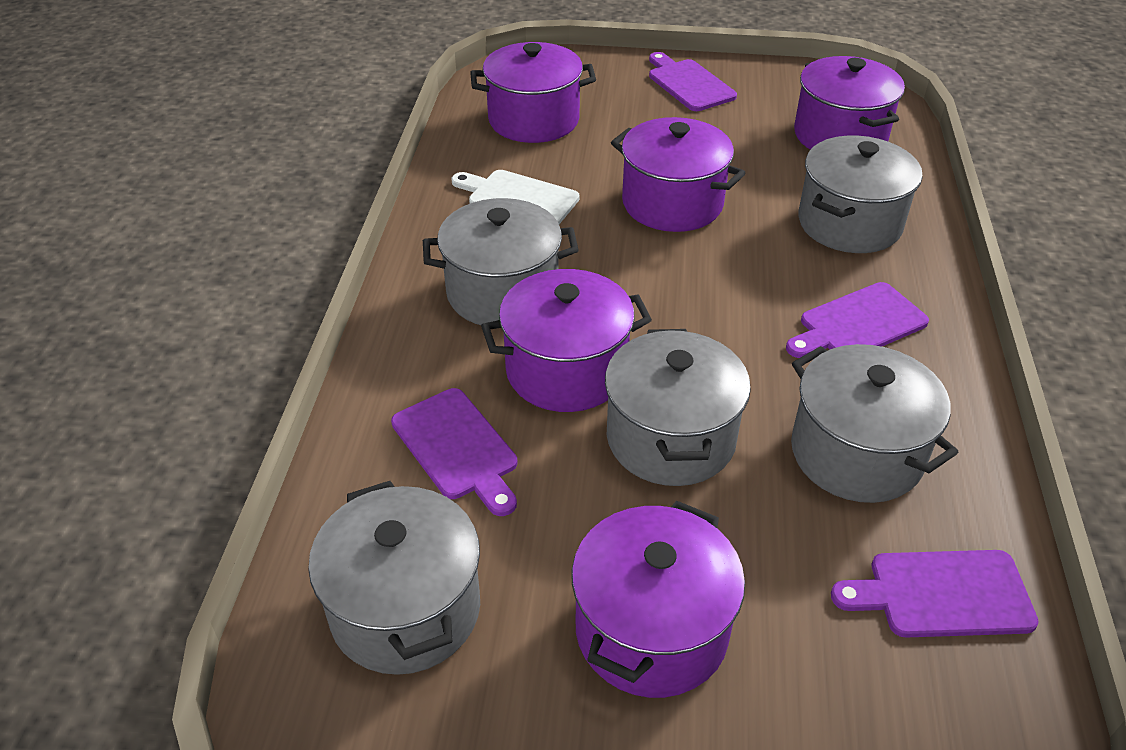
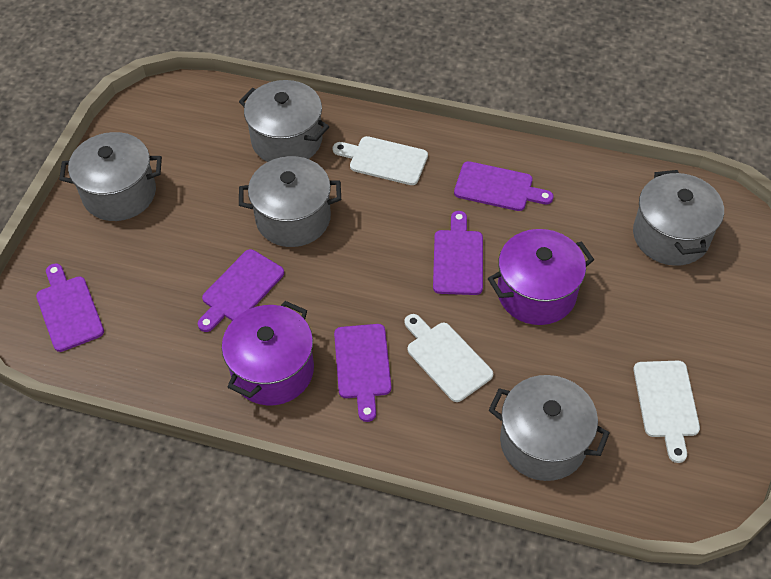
purple cutting board: 4 -> 5
purple pot: 5 -> 2
white cutting board: 1 -> 3

